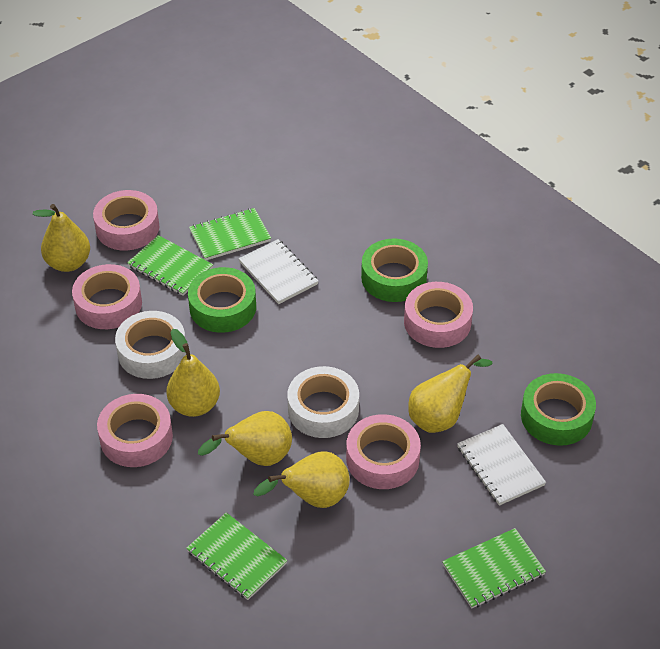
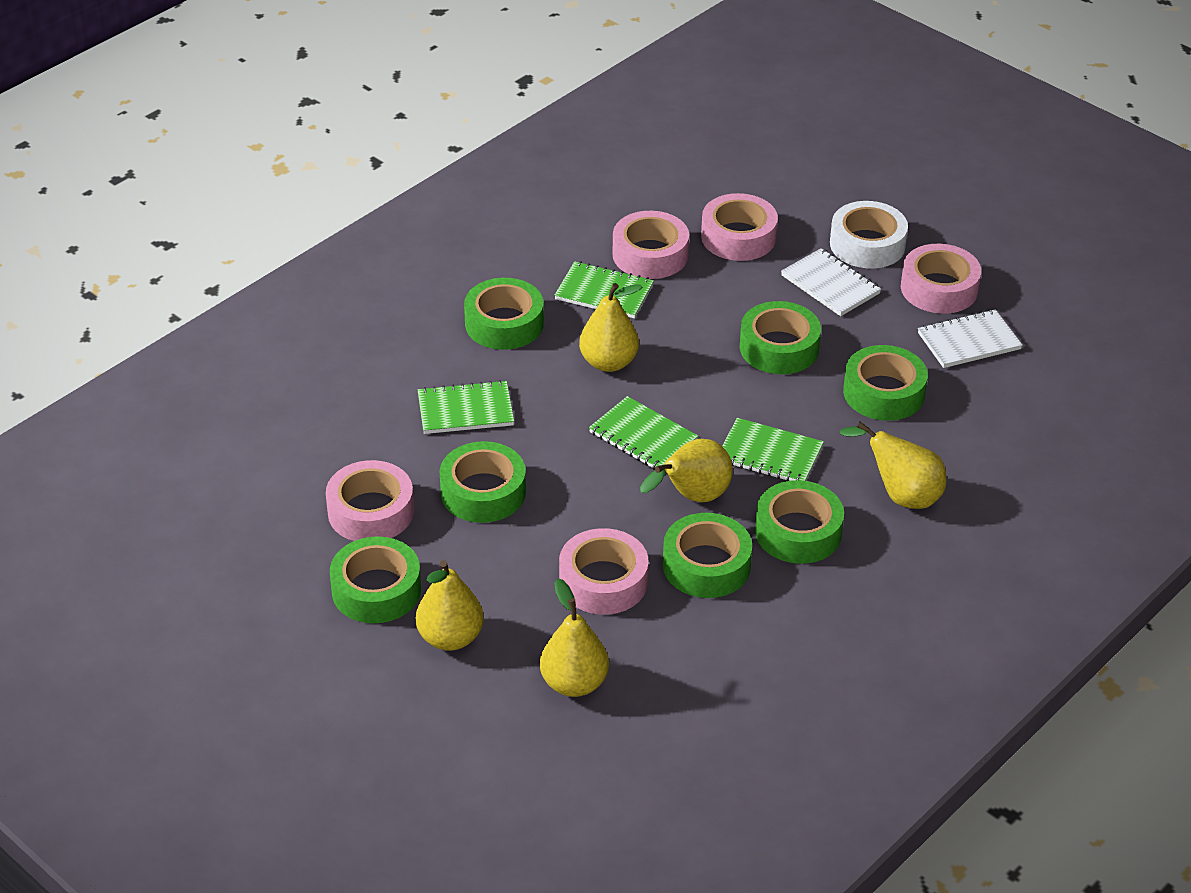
green tape: 3 -> 7
white tape: 2 -> 1

